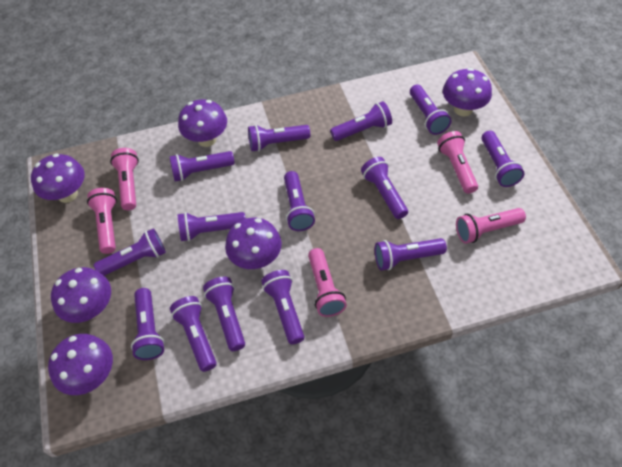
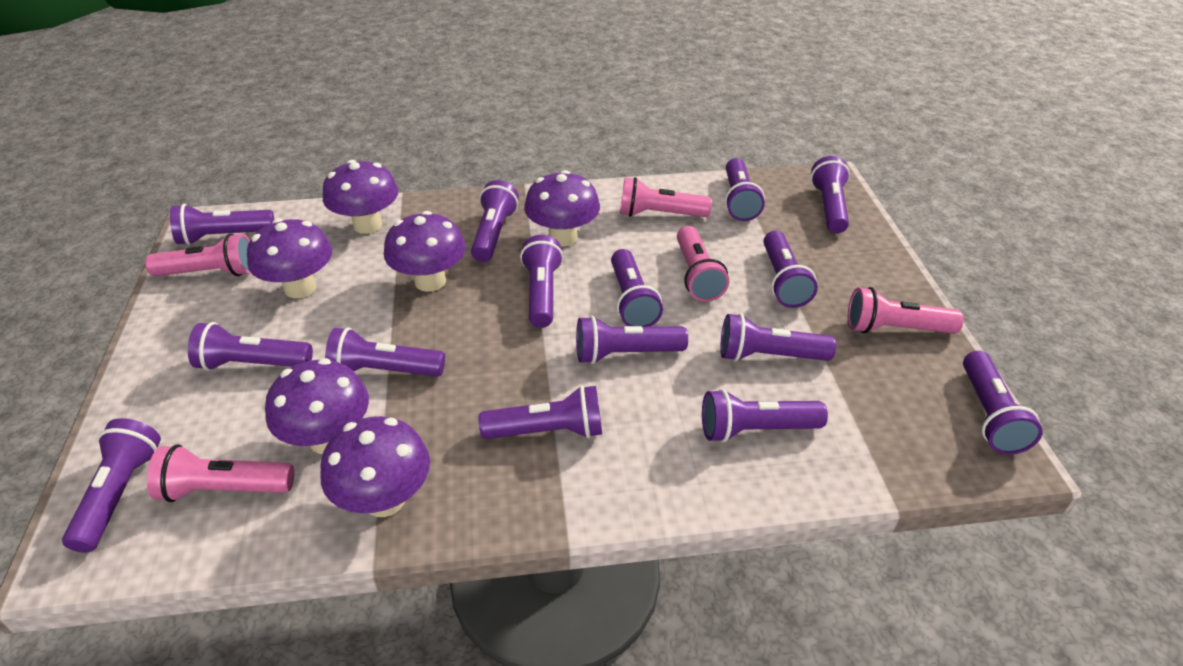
purple flashlight: 14 -> 15

